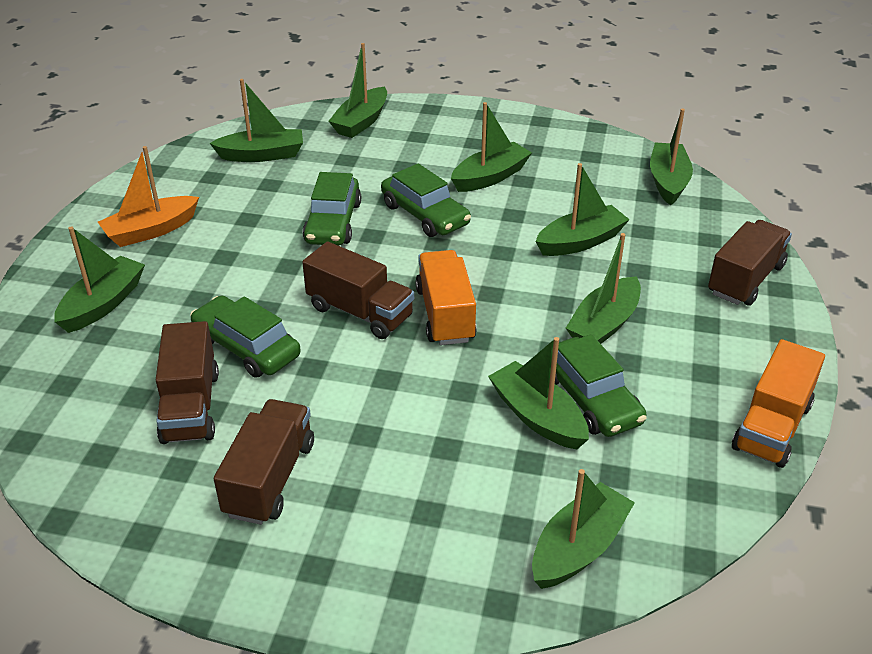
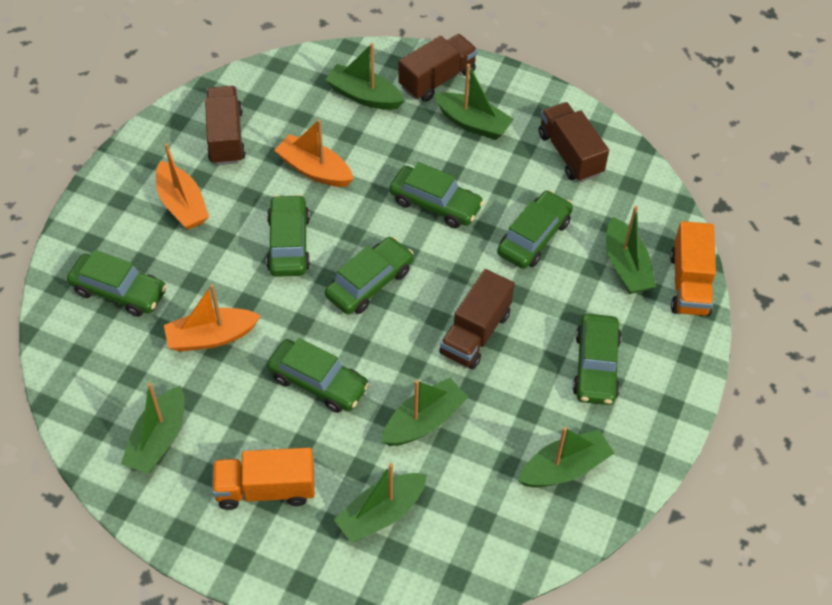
green boat: 9 -> 7
green car: 4 -> 7
orange boat: 1 -> 3

